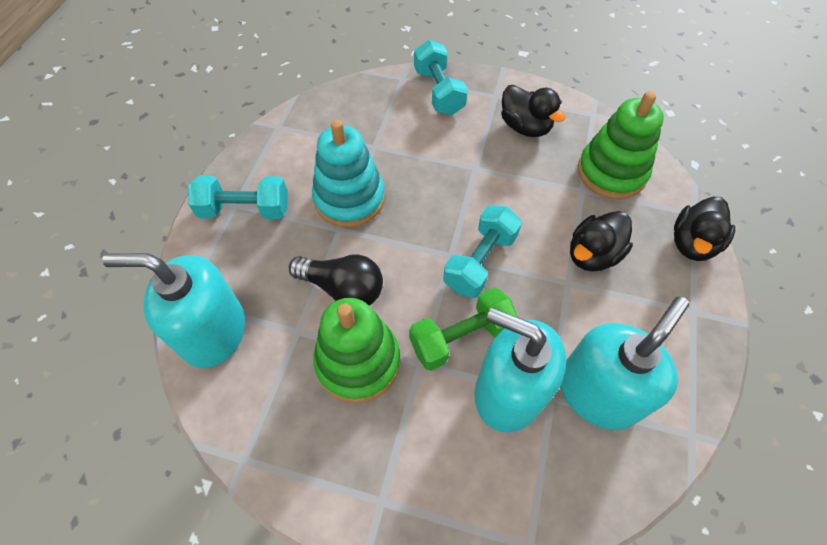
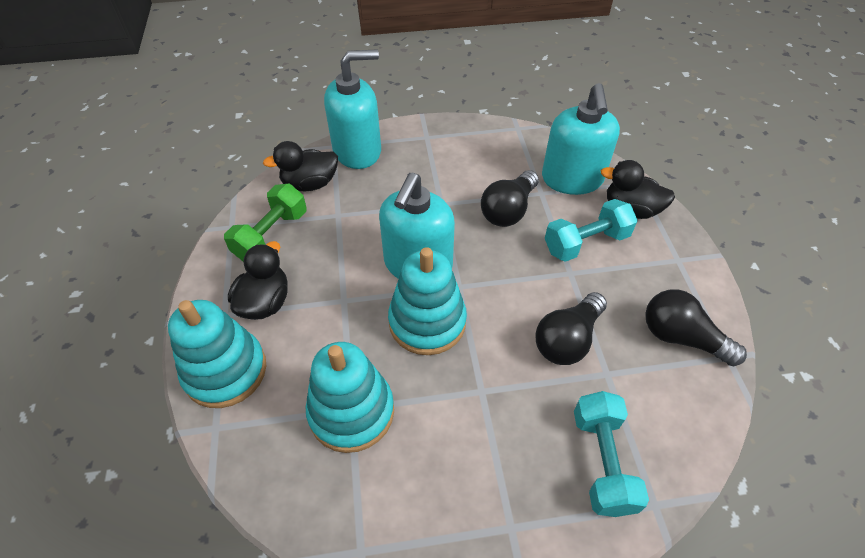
black light bulb: 1 -> 3
green stacking toy: 2 -> 0
turquoise dumbbell: 3 -> 2
turquoise stacking toy: 1 -> 3

